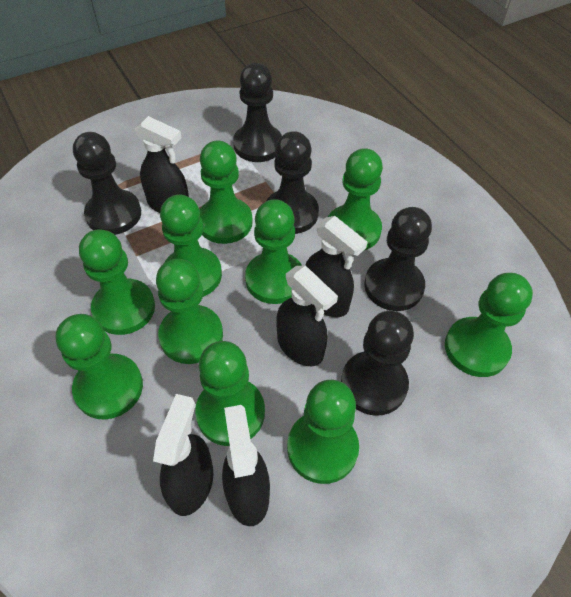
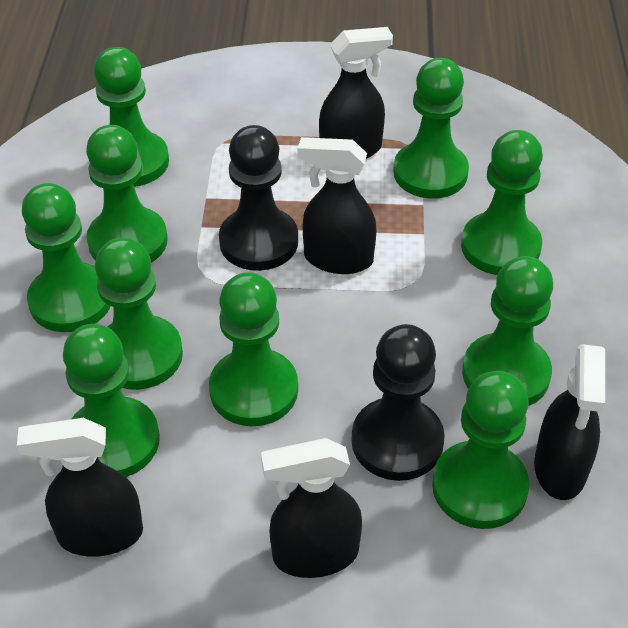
black pawn: 5 -> 2

